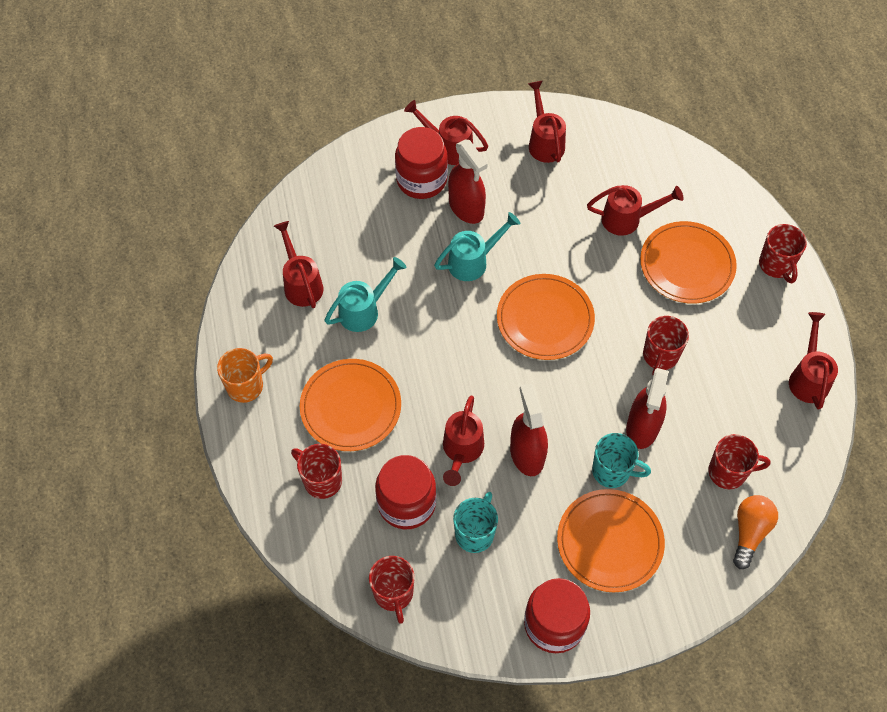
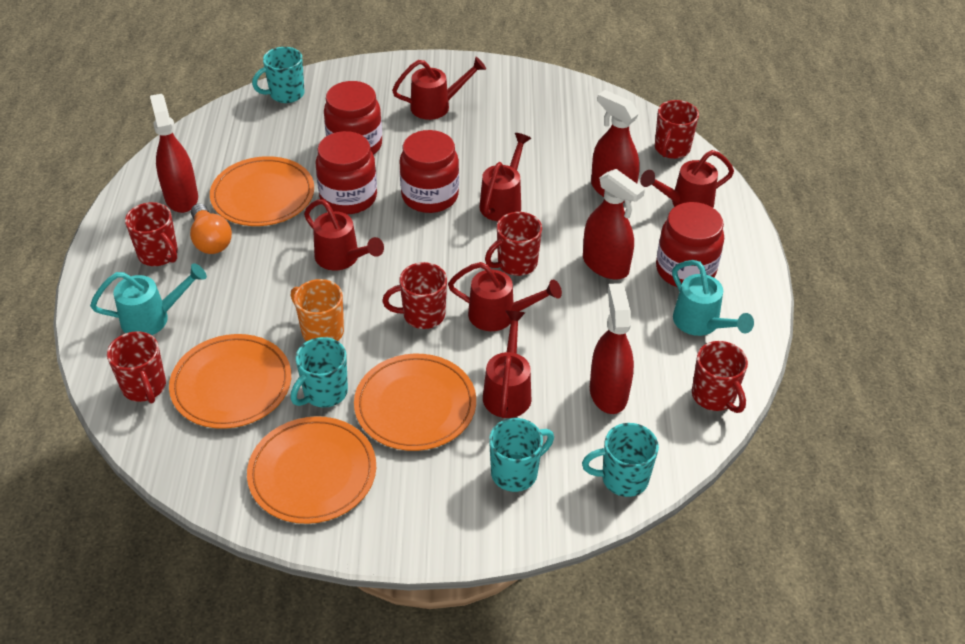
red jar: 3 -> 4
red mug: 5 -> 6
red spray bottle: 3 -> 4
turquoise mug: 2 -> 4

